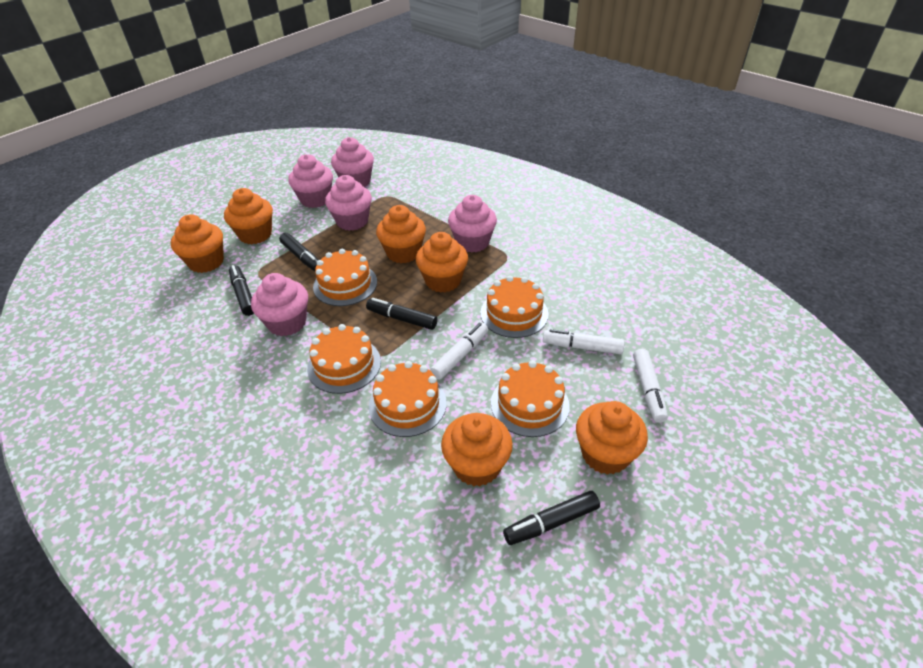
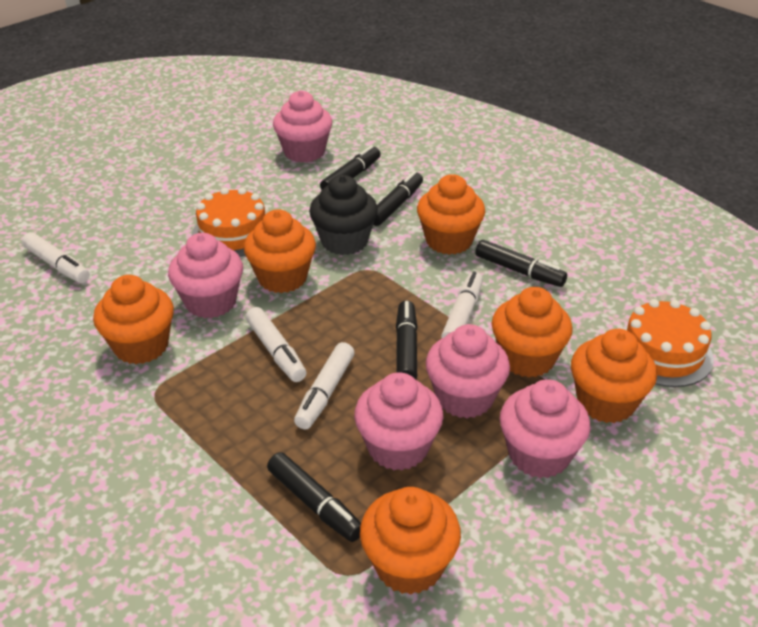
black cupcake: 0 -> 1
black marker: 4 -> 5
orange cake: 5 -> 2
white marker: 3 -> 4

